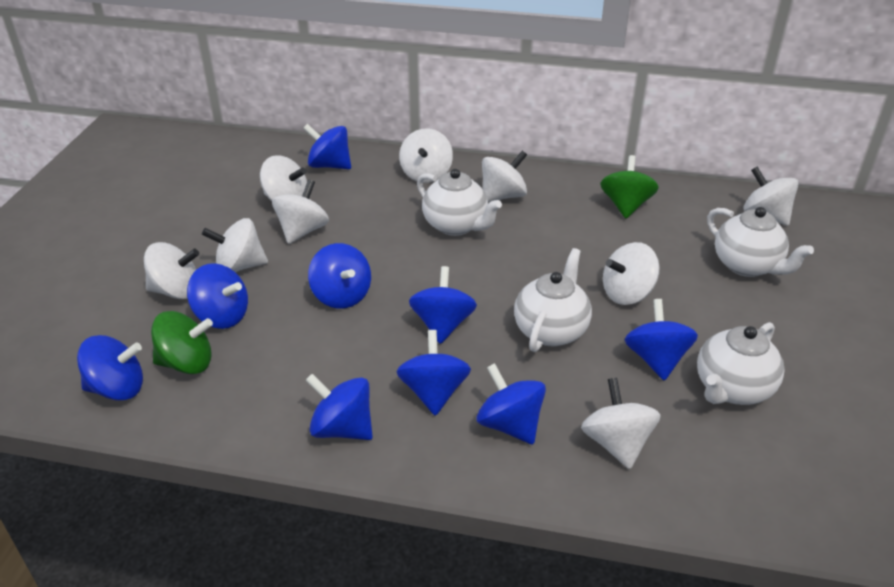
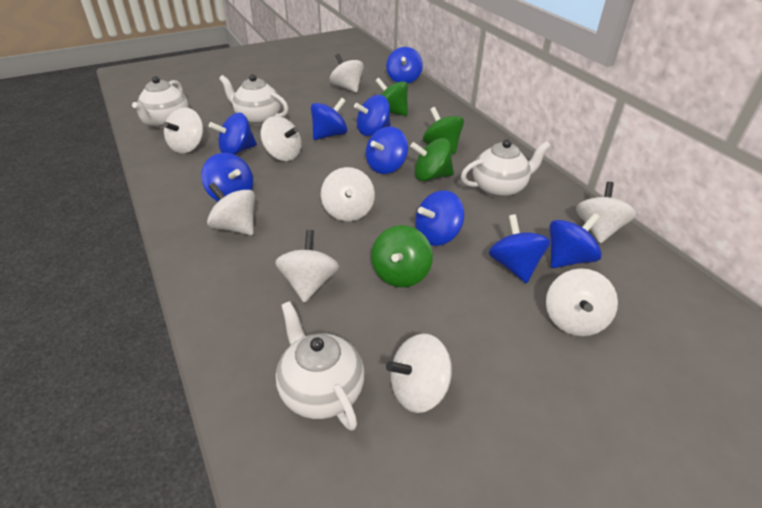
green spinning top: 2 -> 4

